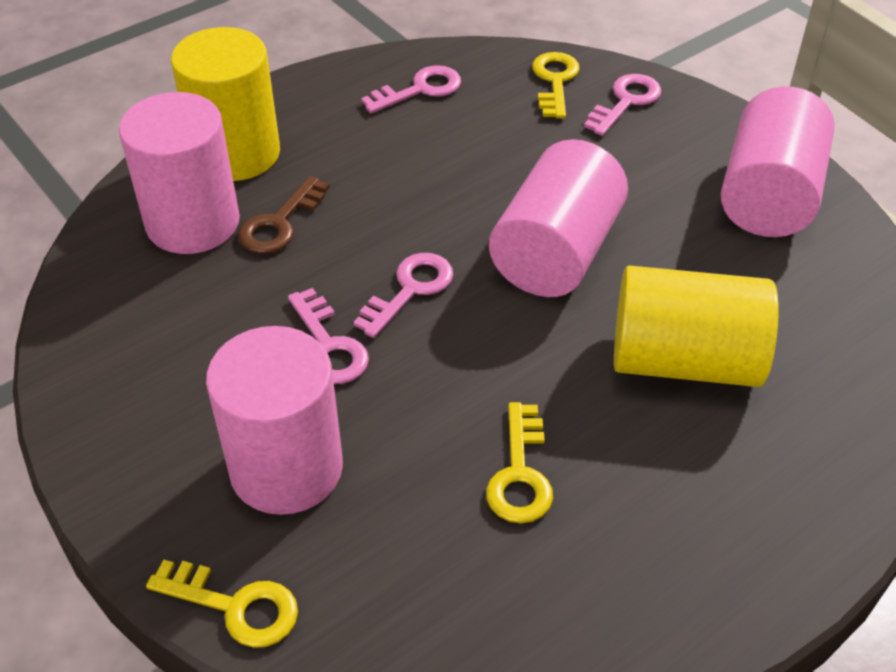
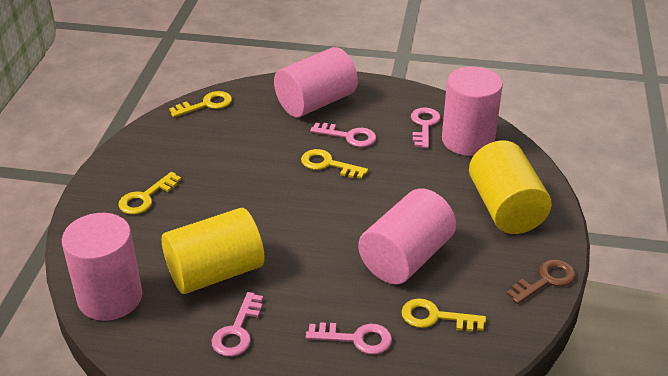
yellow key: 3 -> 4

